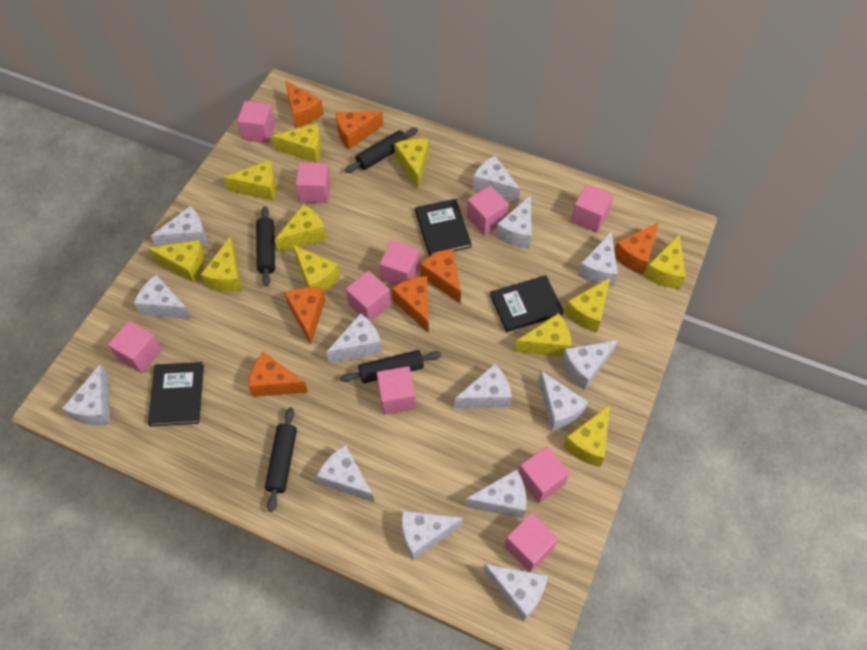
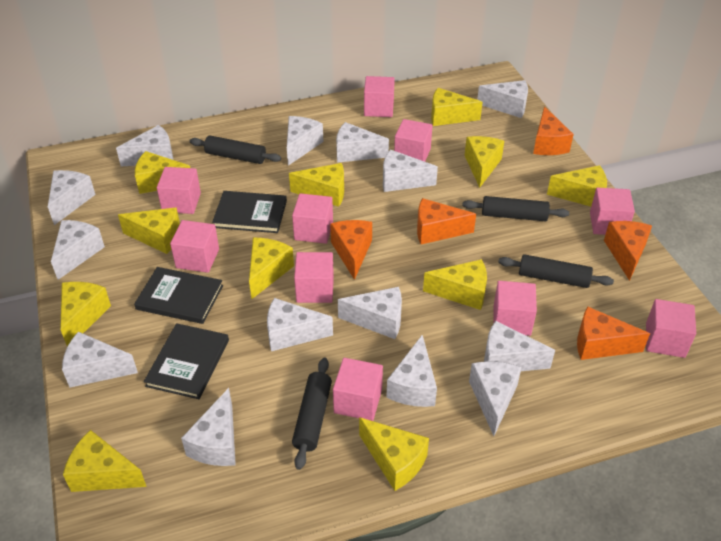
orange cheese: 7 -> 5

